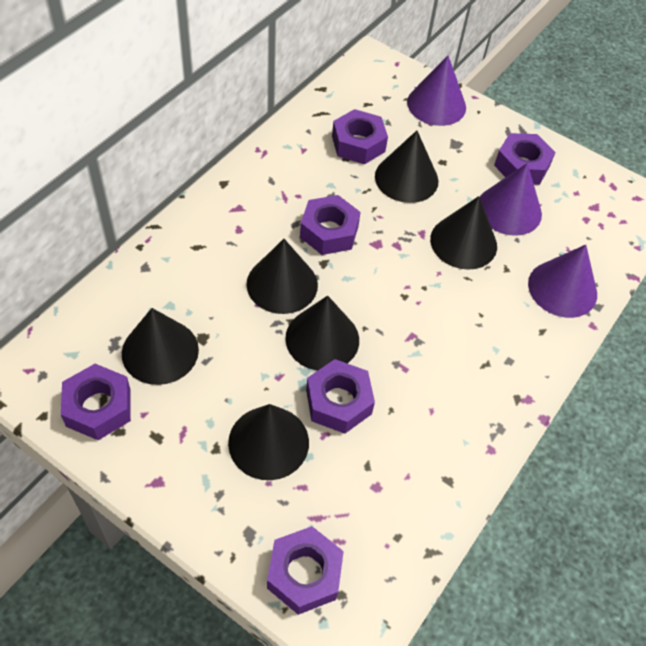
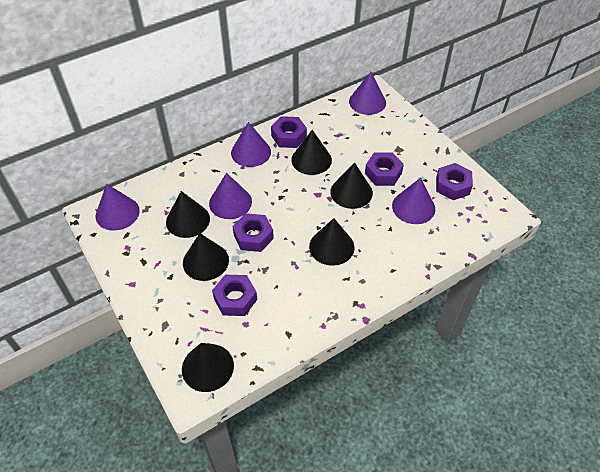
purple cone: 3 -> 5
purple nut: 6 -> 5

